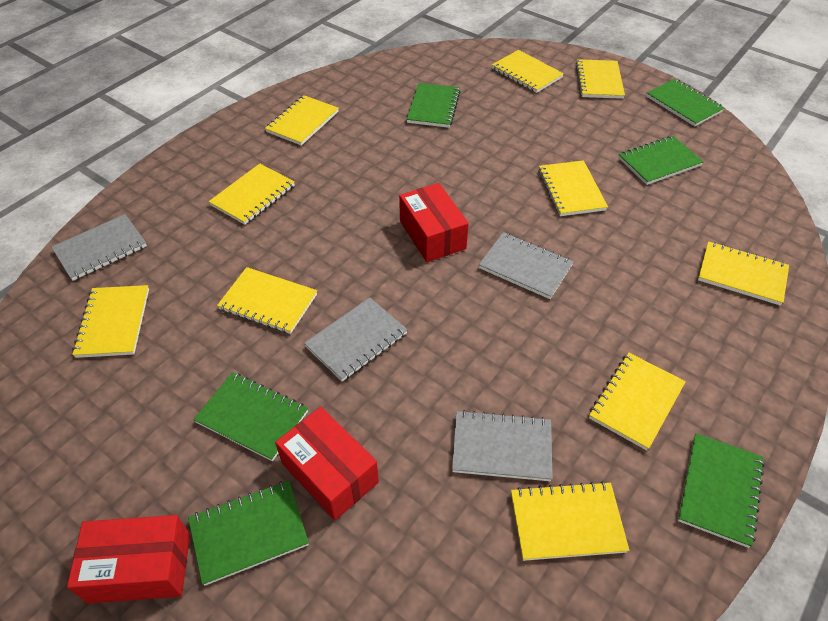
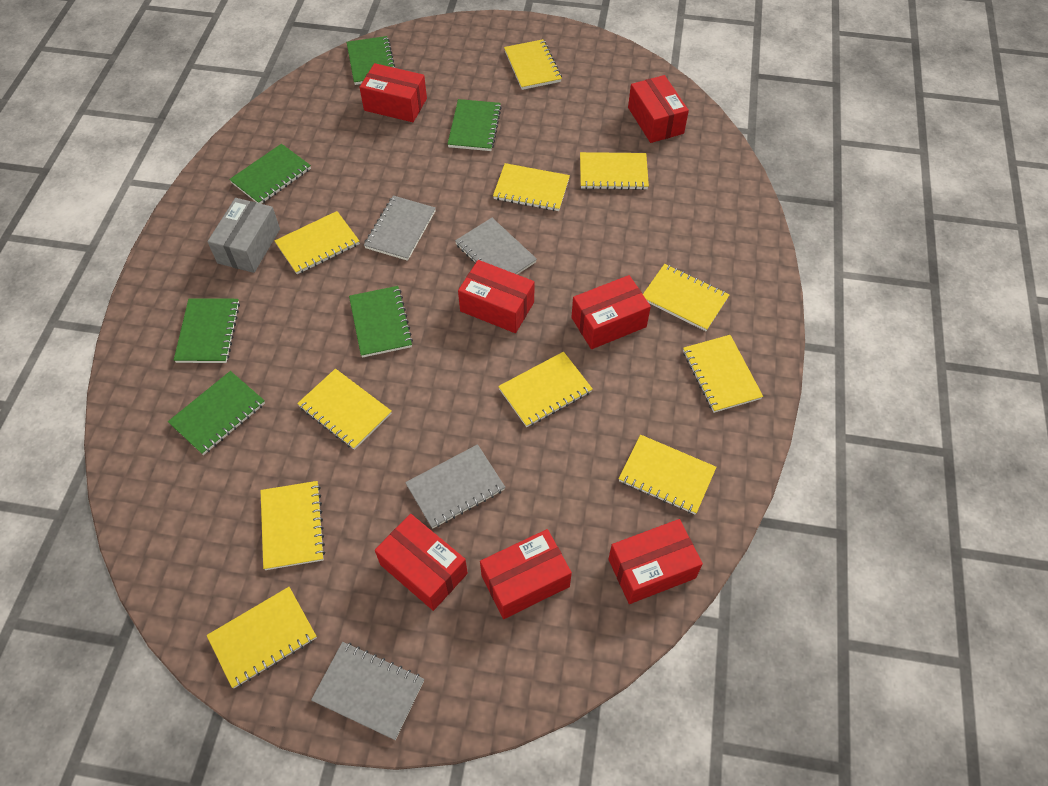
grey box: 0 -> 1
red box: 3 -> 7
yellow notebook: 10 -> 11

